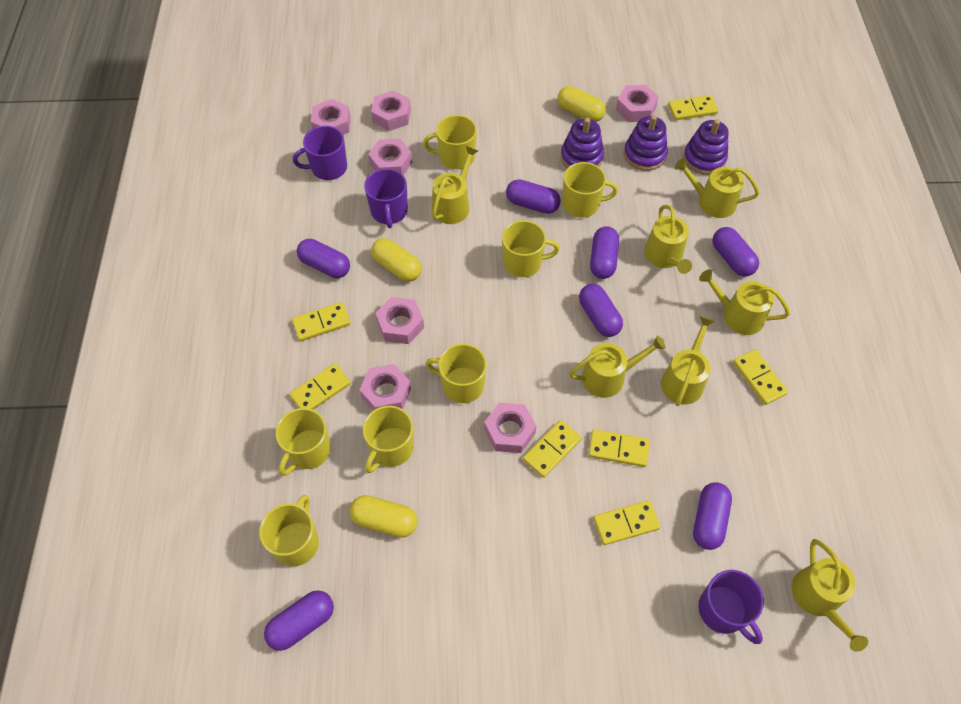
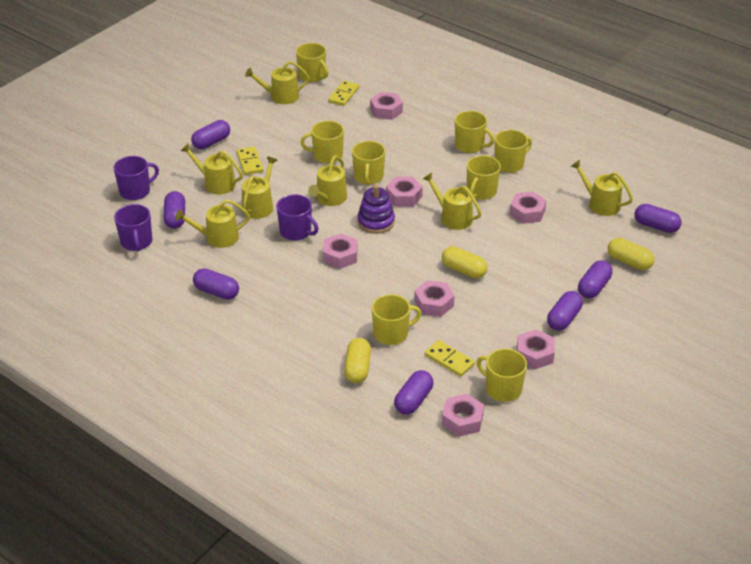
purple stacking toy: 3 -> 1
yellow domino: 7 -> 3
yellow mug: 7 -> 8

